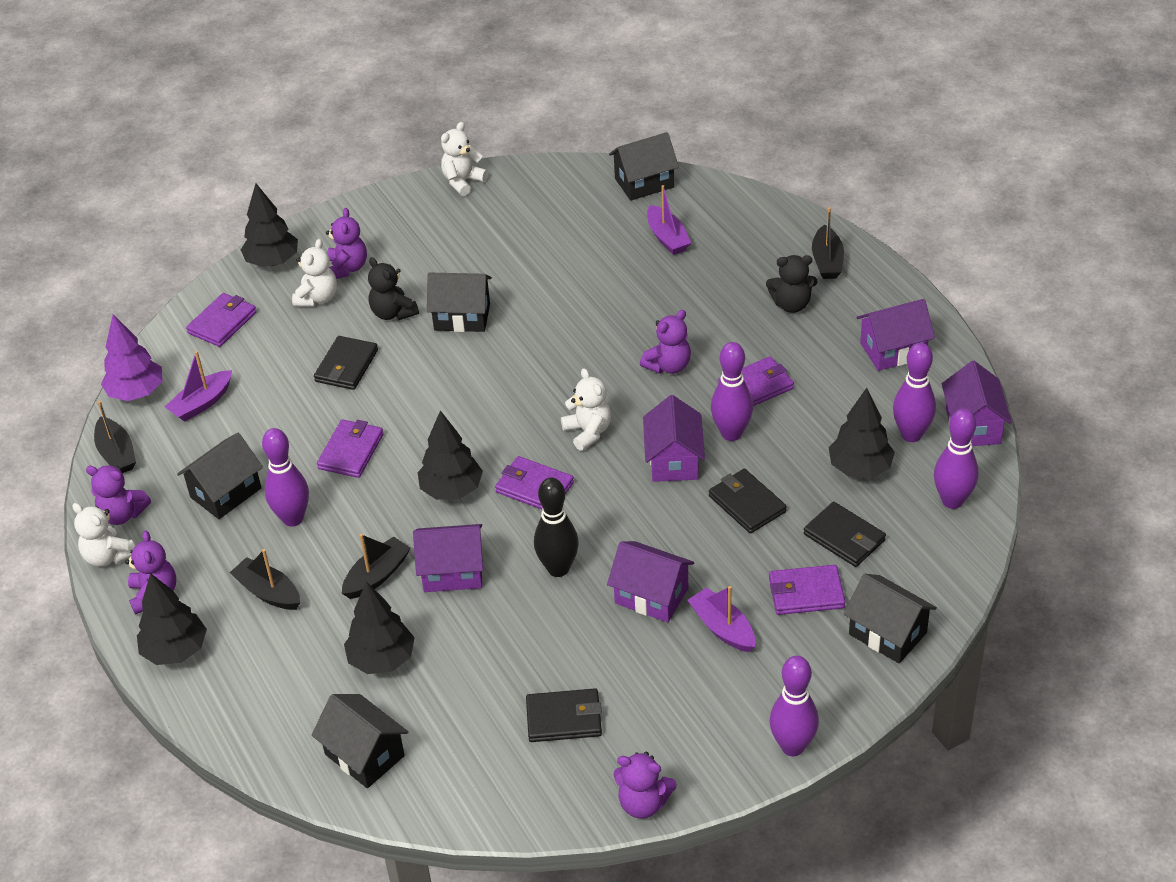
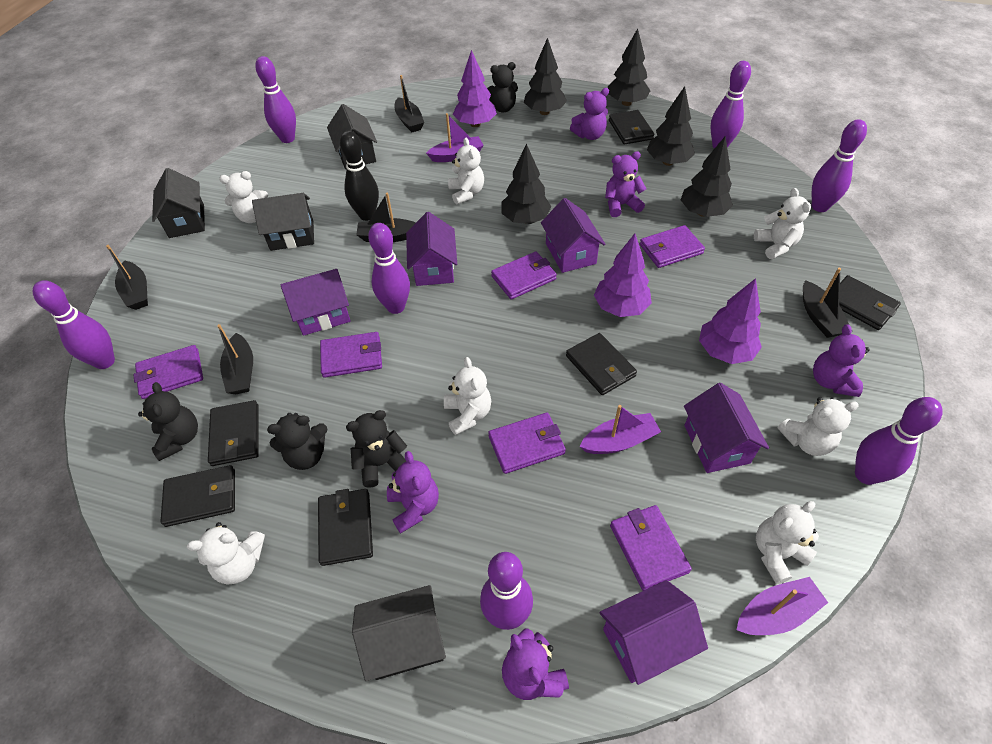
black boat: 4 -> 5
black house: 5 -> 4
black teddy bear: 2 -> 4
black wallet: 4 -> 6
purple bowling pin: 5 -> 7
purple tree: 1 -> 3
purple wallet: 5 -> 6
white teddy bear: 4 -> 7

